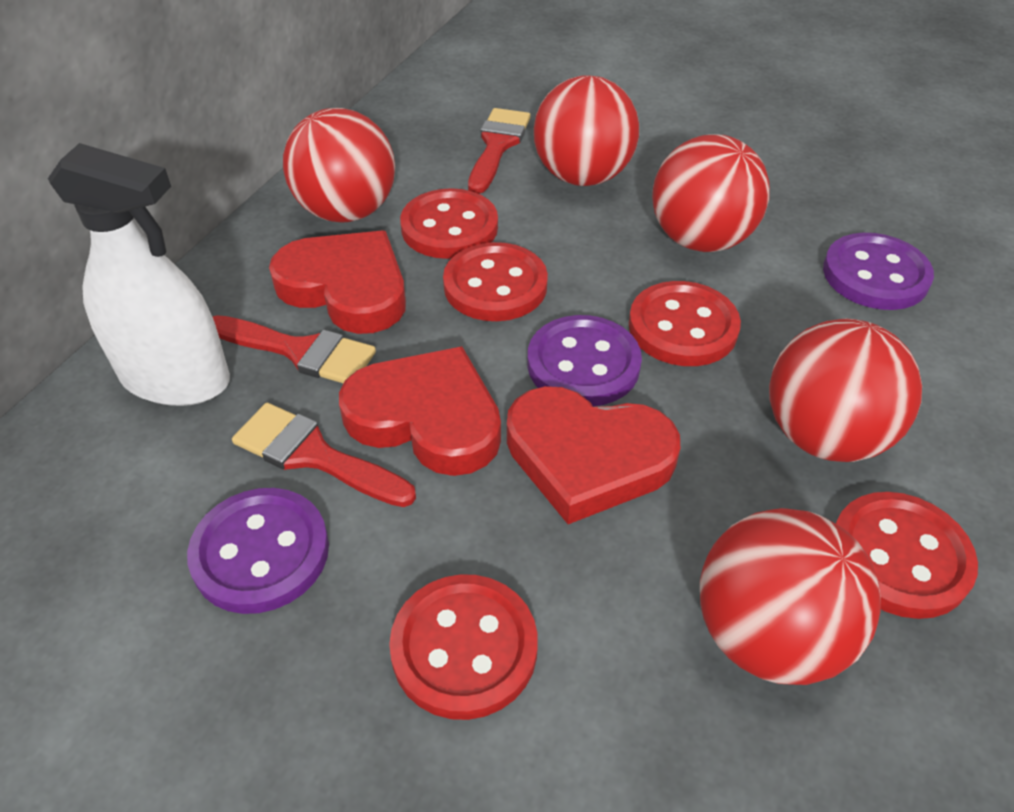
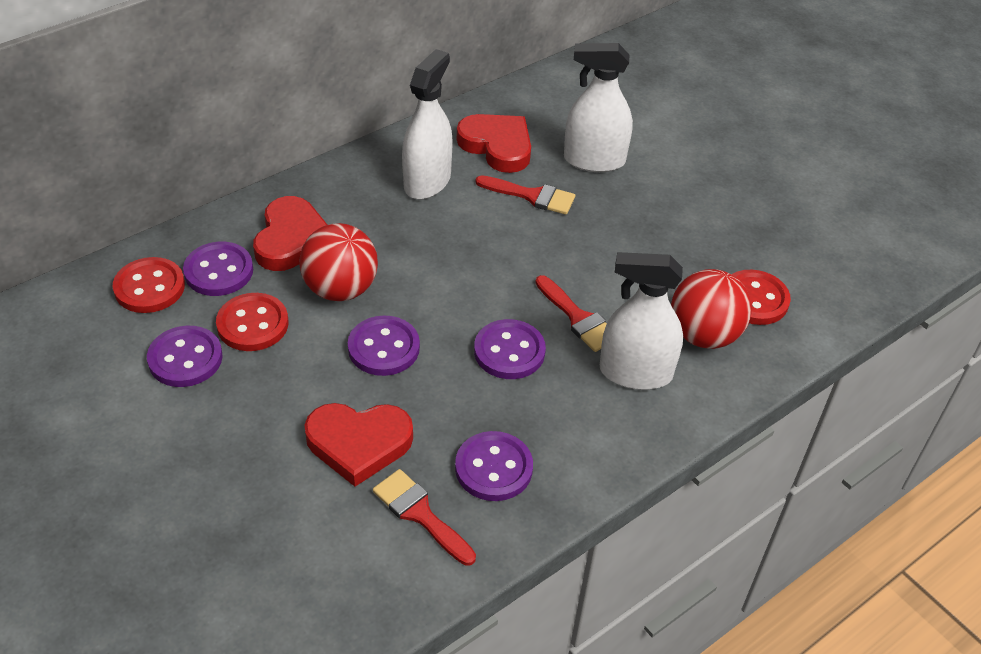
purple button: 3 -> 5
red ball: 5 -> 2
red button: 5 -> 3
white spray bottle: 1 -> 3

